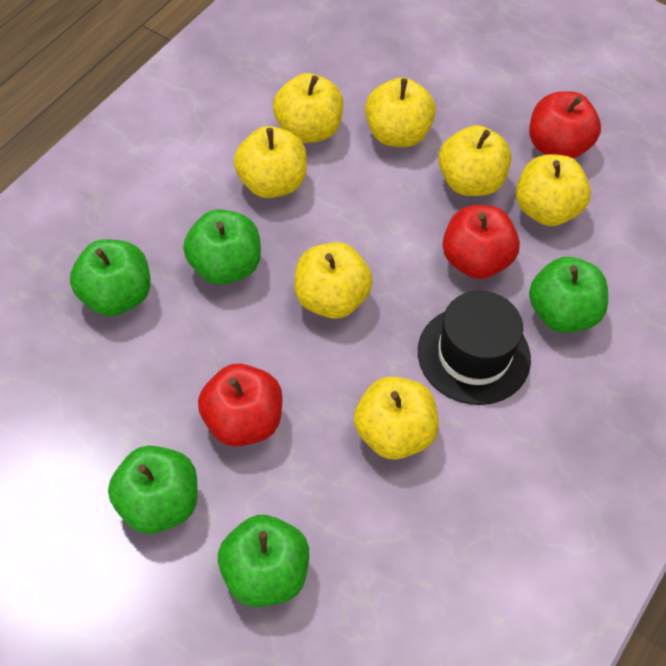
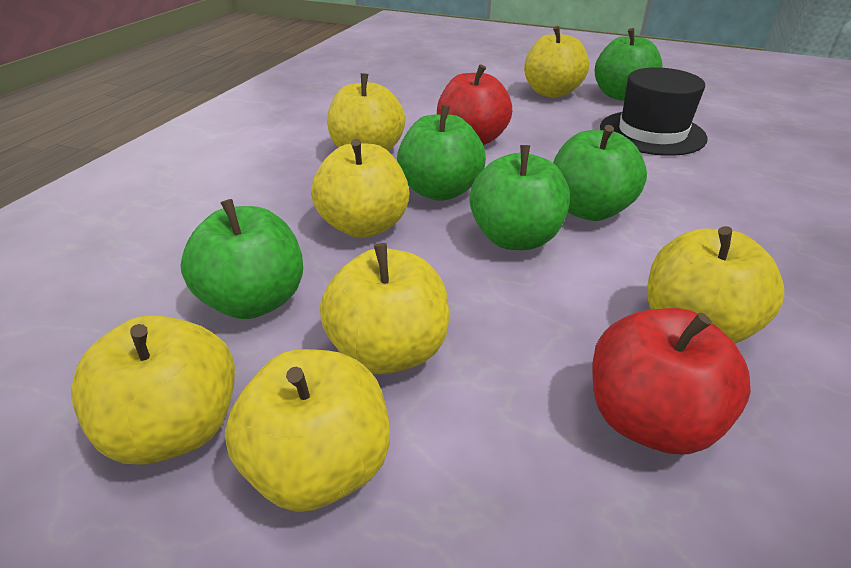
red apple: 3 -> 2

